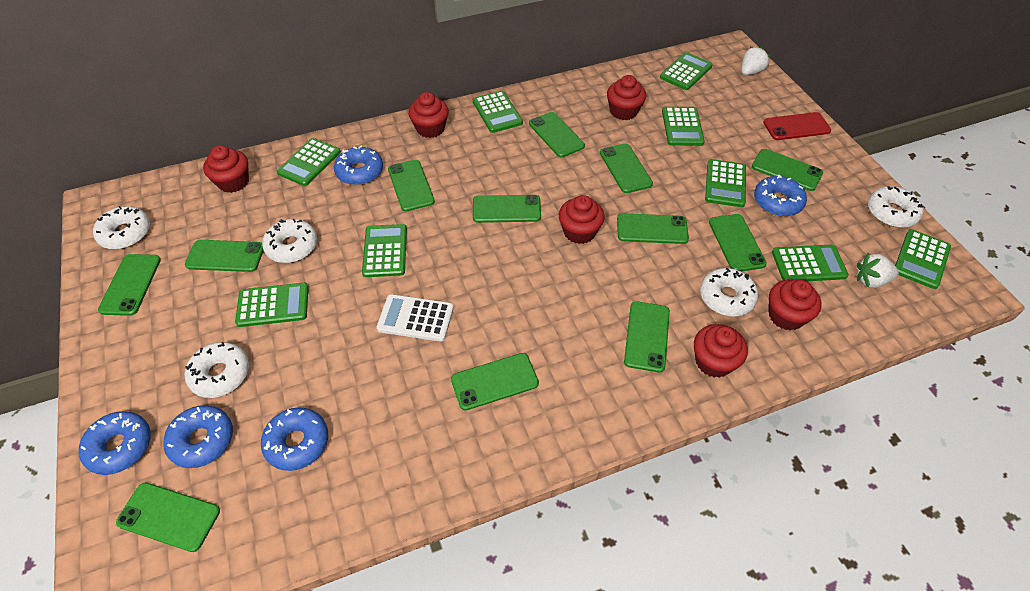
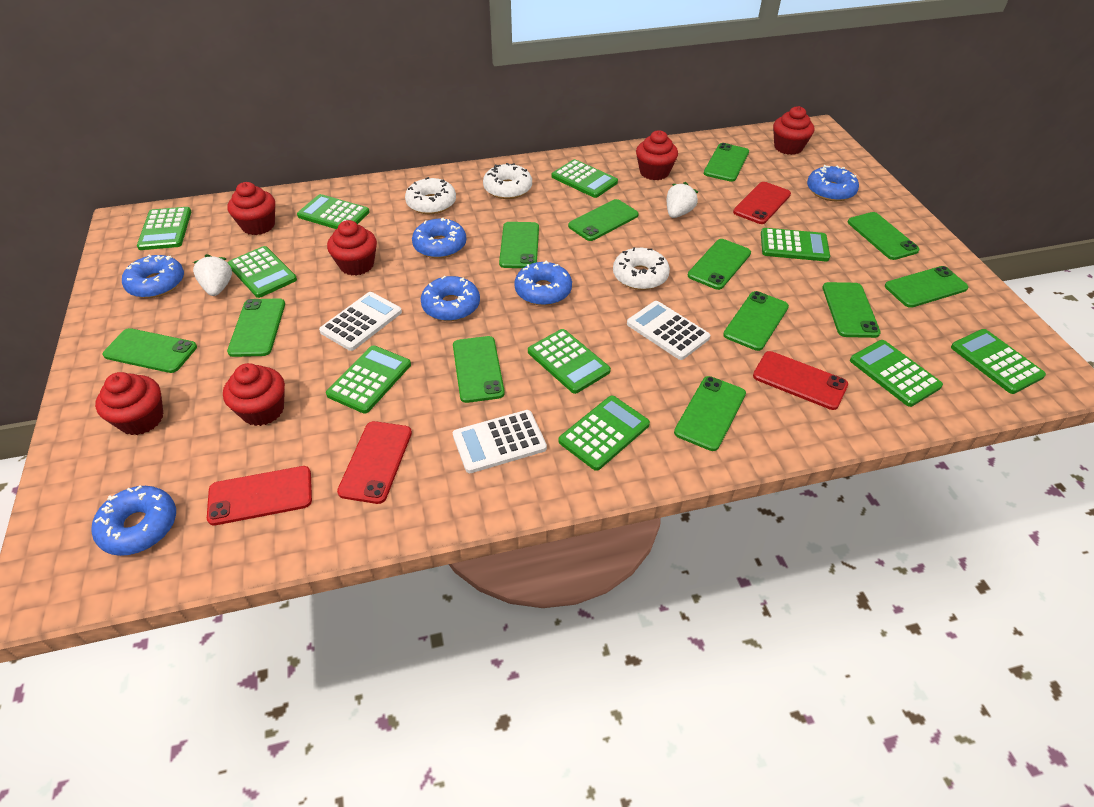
blue donut: 5 -> 6
green calculator: 9 -> 10
red phone: 1 -> 4
white calculator: 1 -> 3
white donut: 5 -> 3

